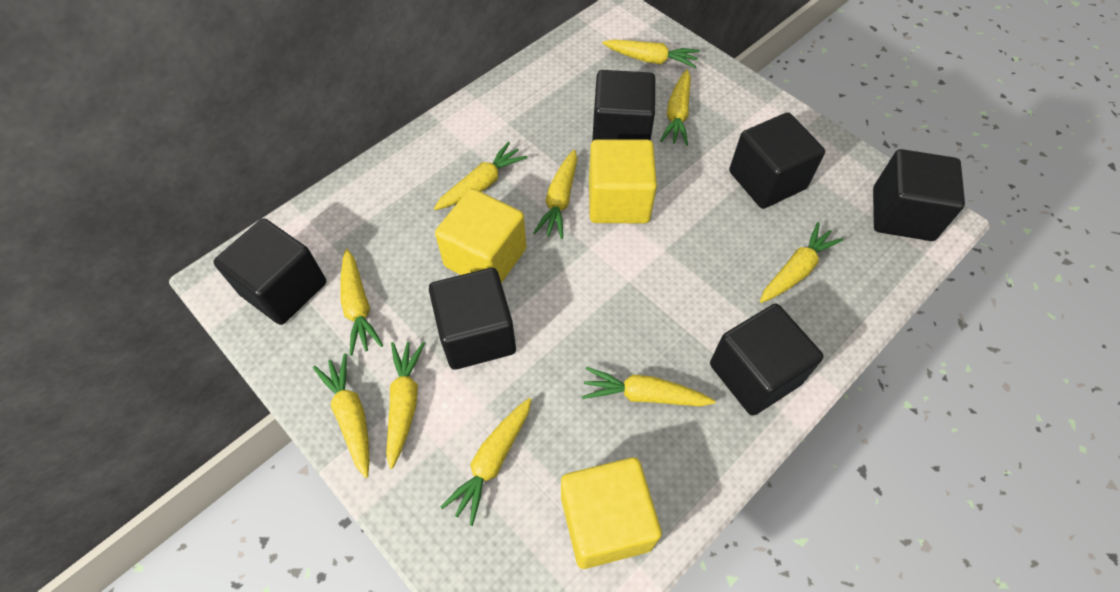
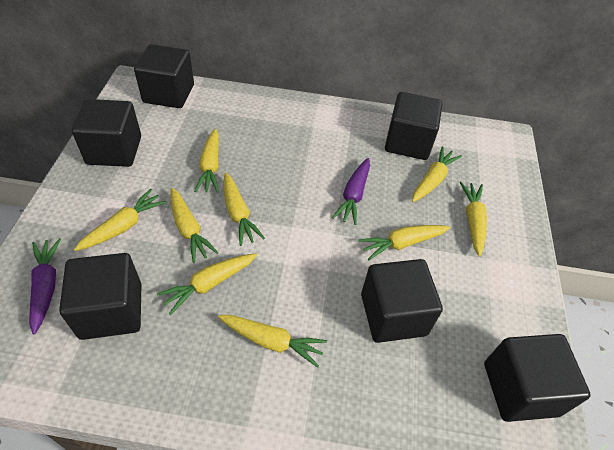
purple carrot: 0 -> 2
yellow carrot: 10 -> 9
yellow cube: 3 -> 0

